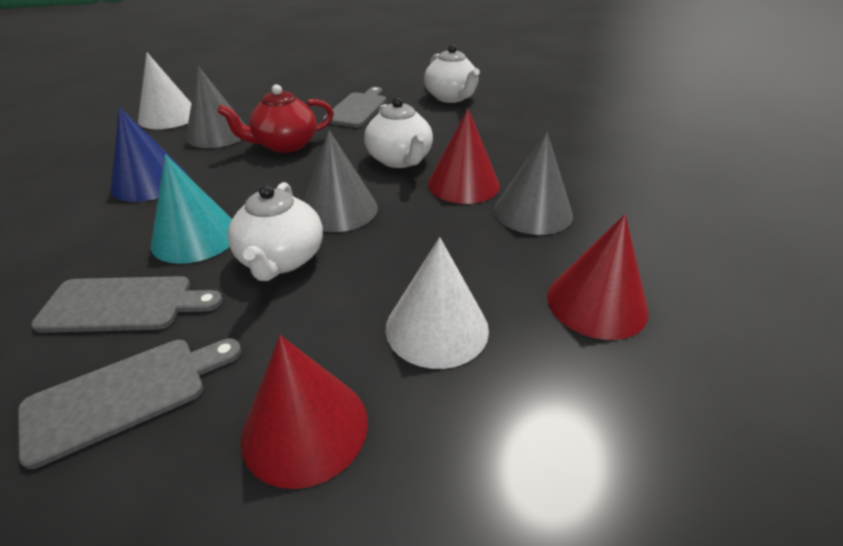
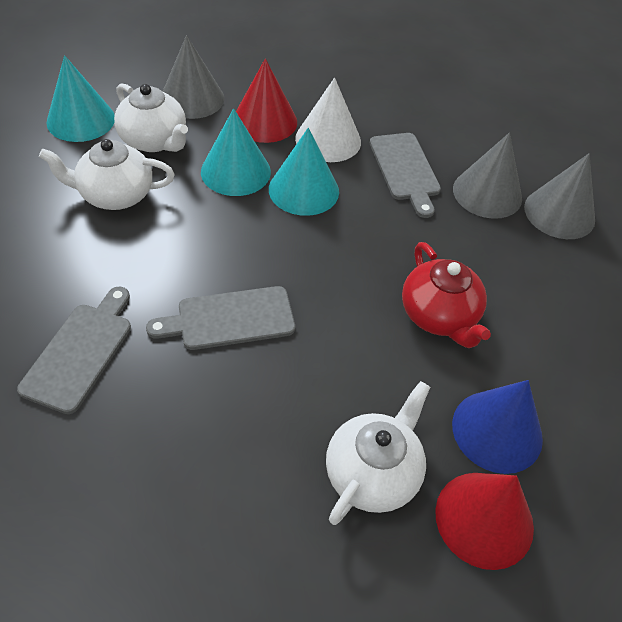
red cone: 3 -> 2
turquoise cone: 1 -> 3
white cone: 2 -> 1

